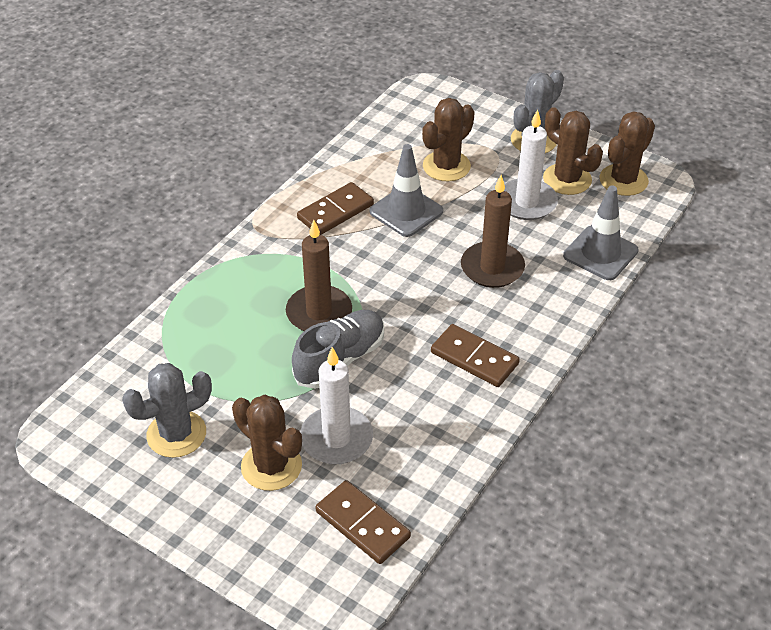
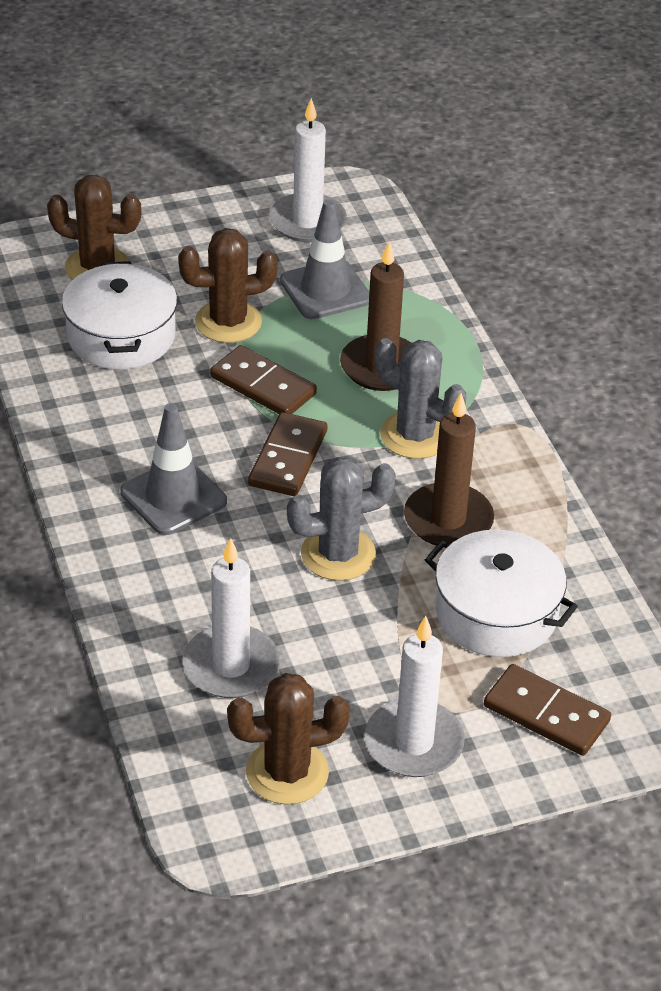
brown cactus: 4 -> 3
grey shoe: 1 -> 0
white candle: 2 -> 3
white pot: 0 -> 2

